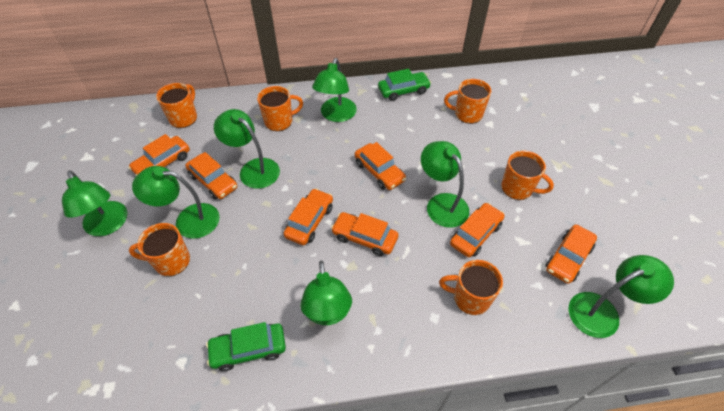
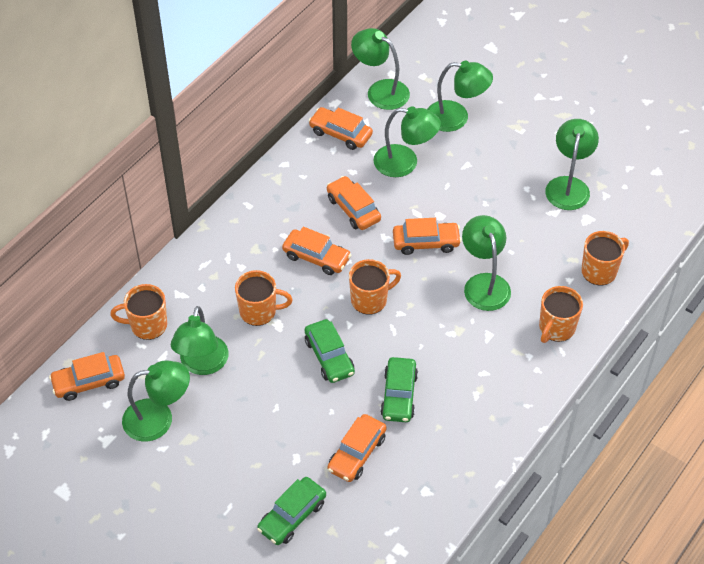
green car: 2 -> 3
orange car: 7 -> 6
orange mug: 6 -> 5

